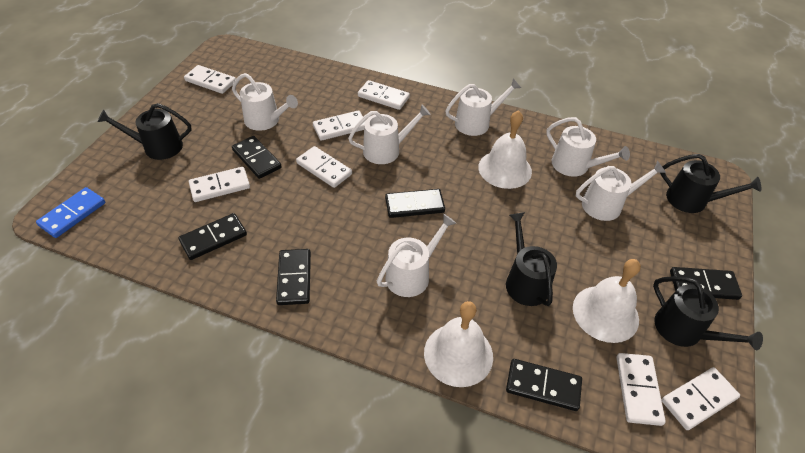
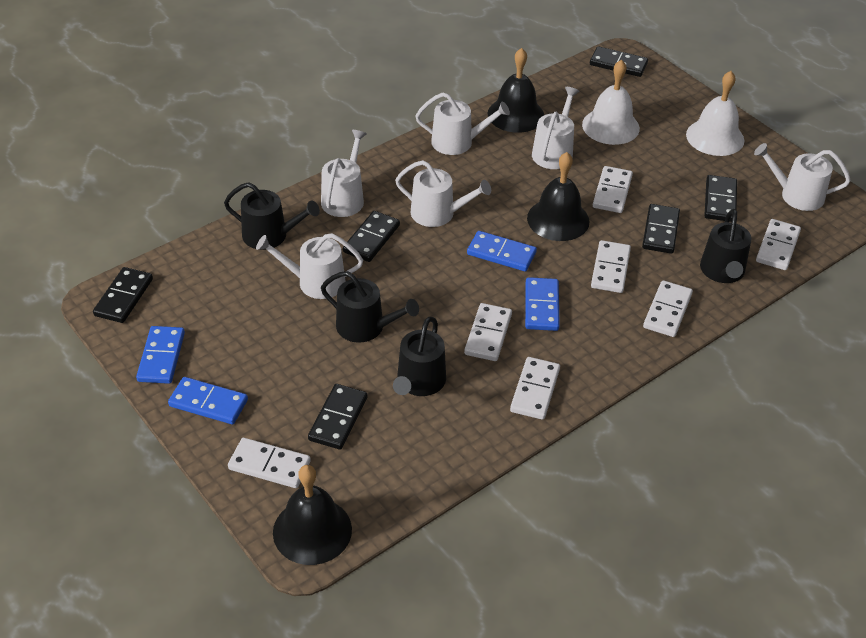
black bell: 0 -> 3
blue domino: 1 -> 4
white bell: 3 -> 2

